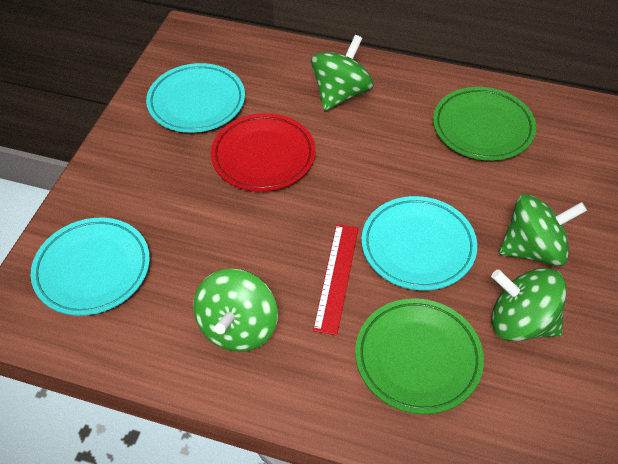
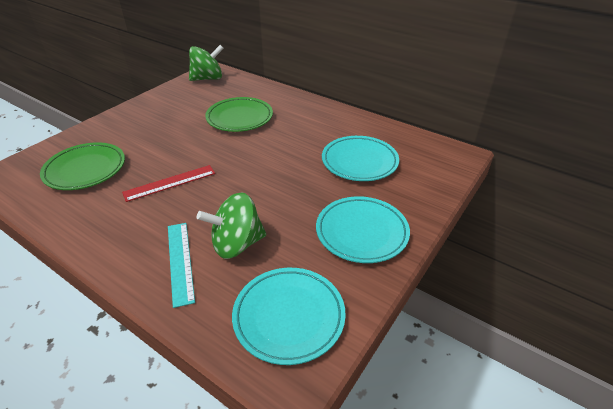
green spinning top: 4 -> 2
red plate: 1 -> 0
turquoise ruler: 0 -> 1

